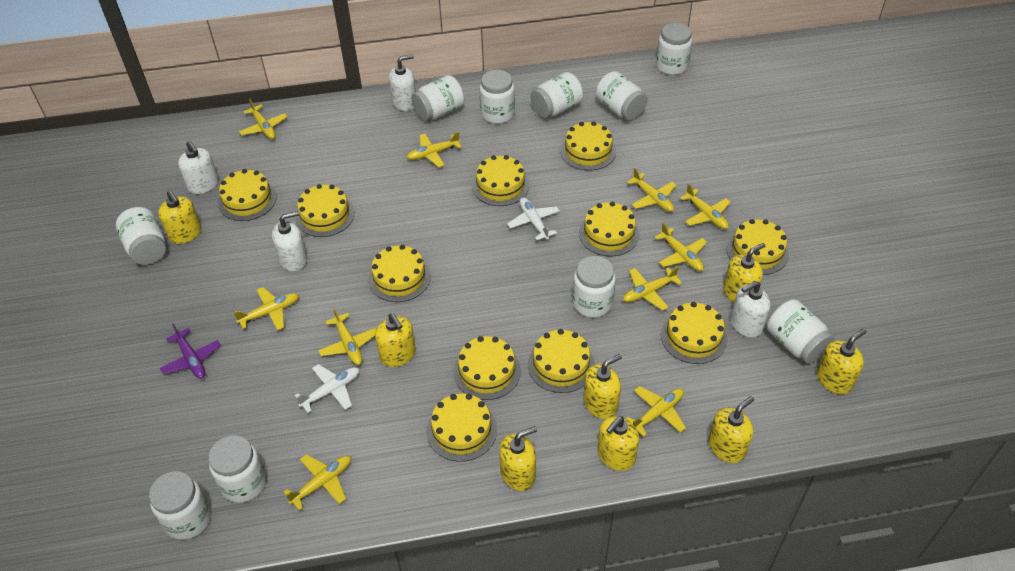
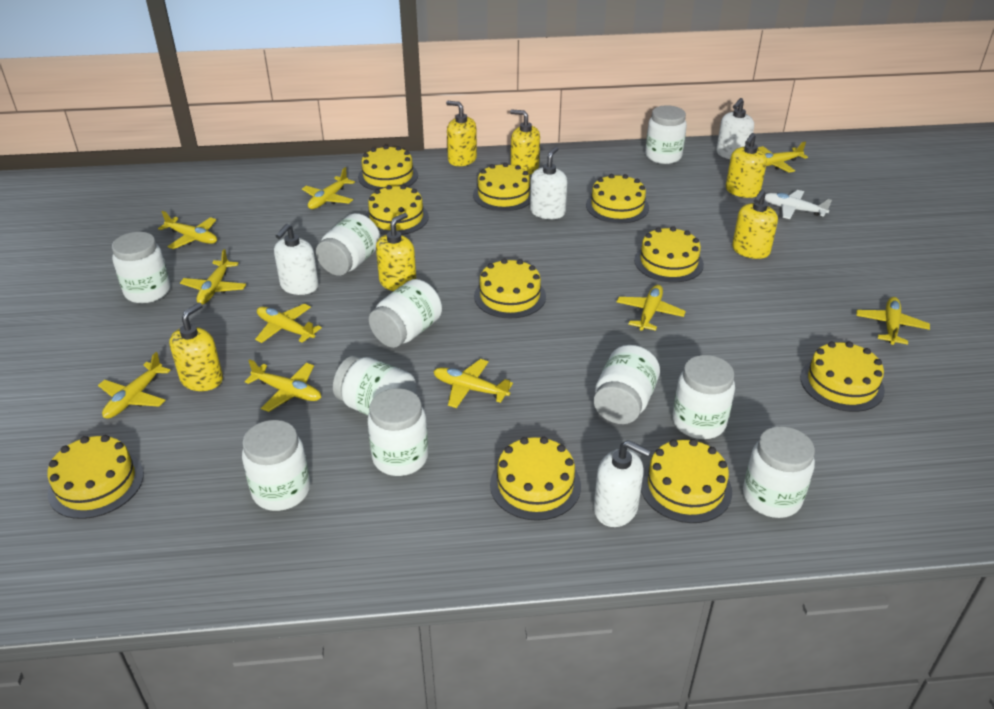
purple plane: 1 -> 0
white plane: 2 -> 1
yellow cake: 11 -> 10
yellow soap dispenser: 8 -> 6

